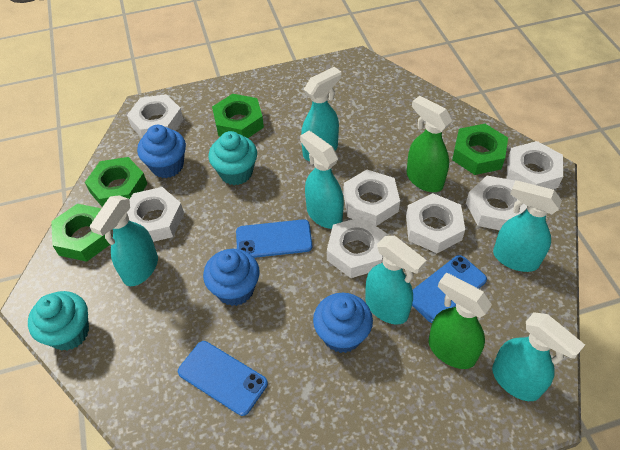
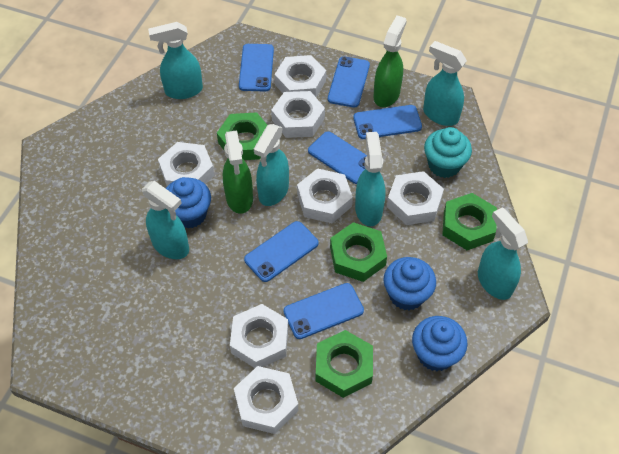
blue phone: 3 -> 6
turquoise cupcake: 2 -> 1

